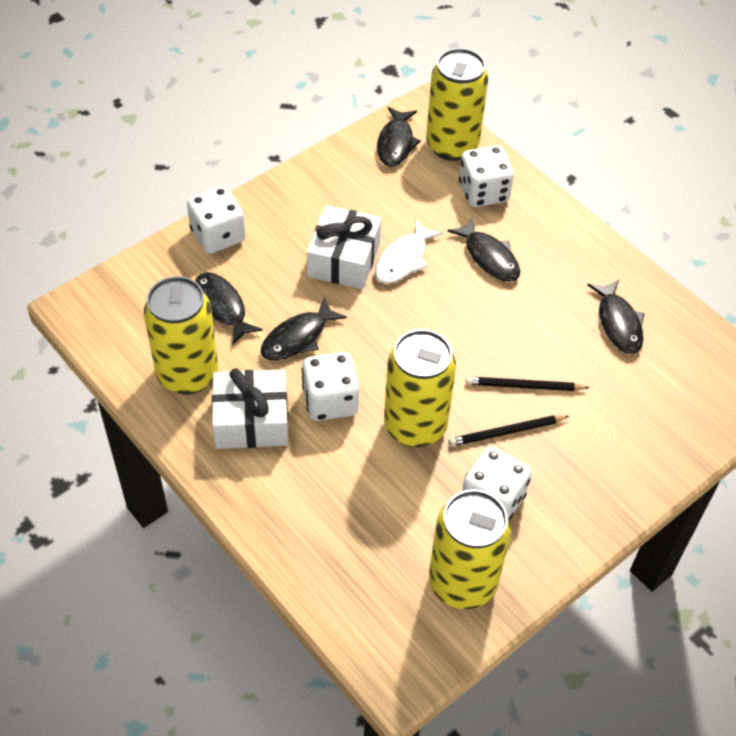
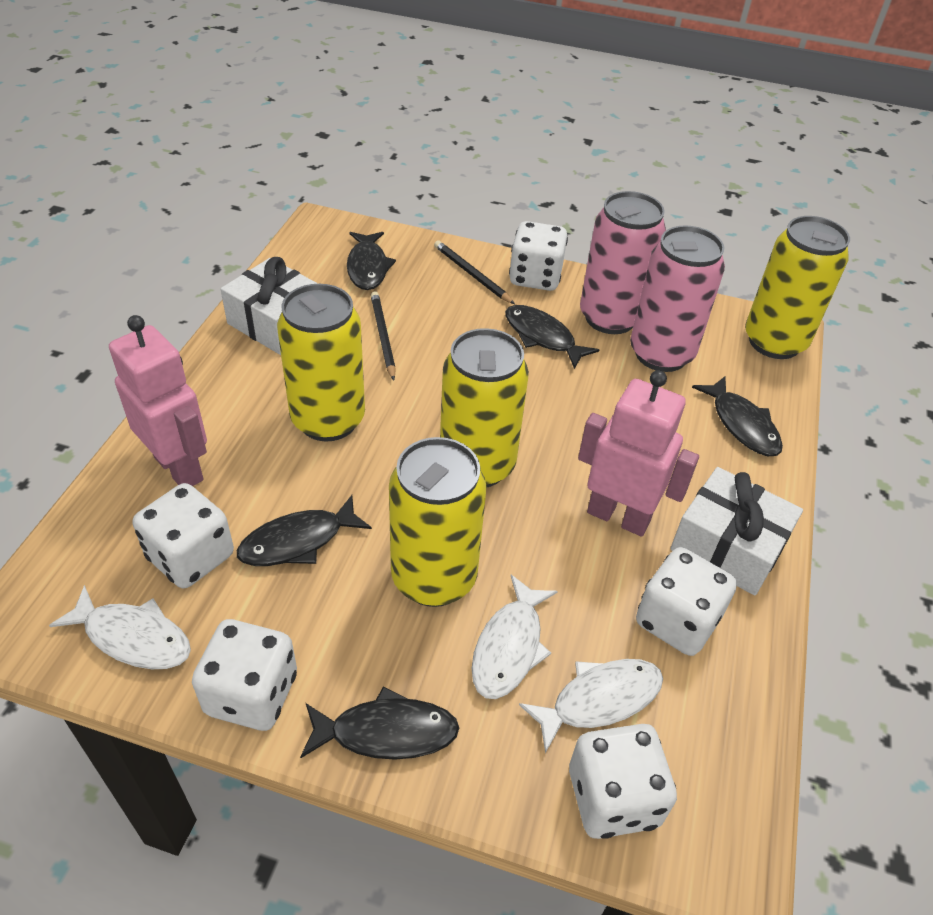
pink can: 0 -> 2
pink robot: 0 -> 2
white dice: 4 -> 5
white fish: 1 -> 3

